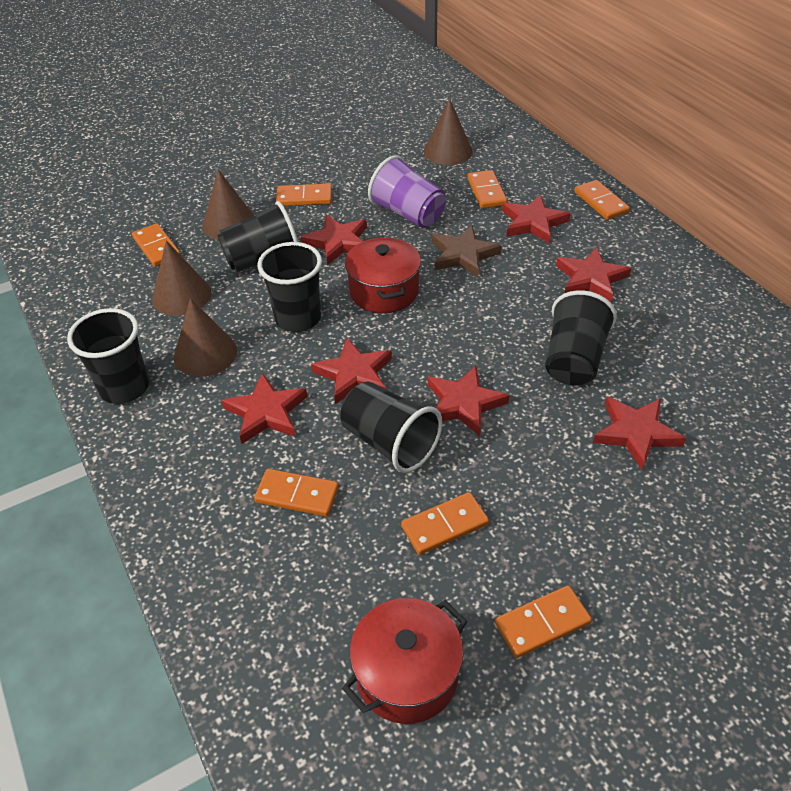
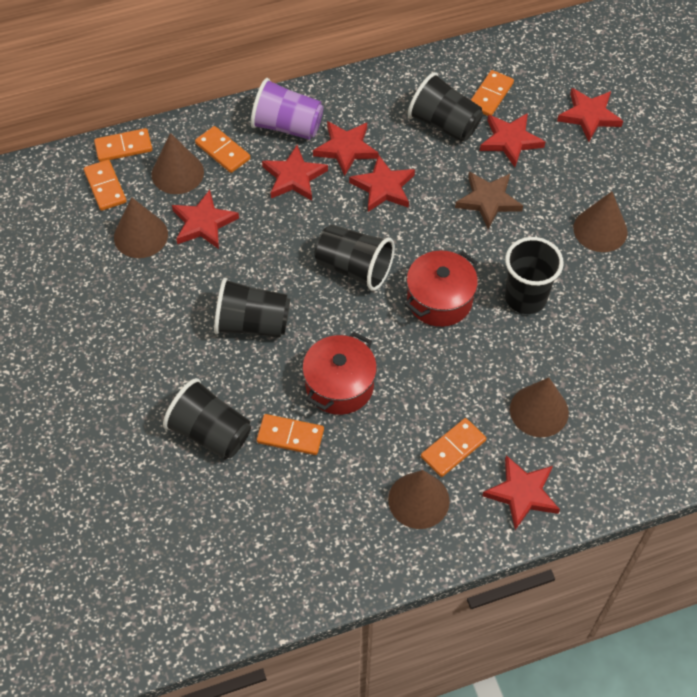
brown cone: 4 -> 5
orange domino: 7 -> 6

